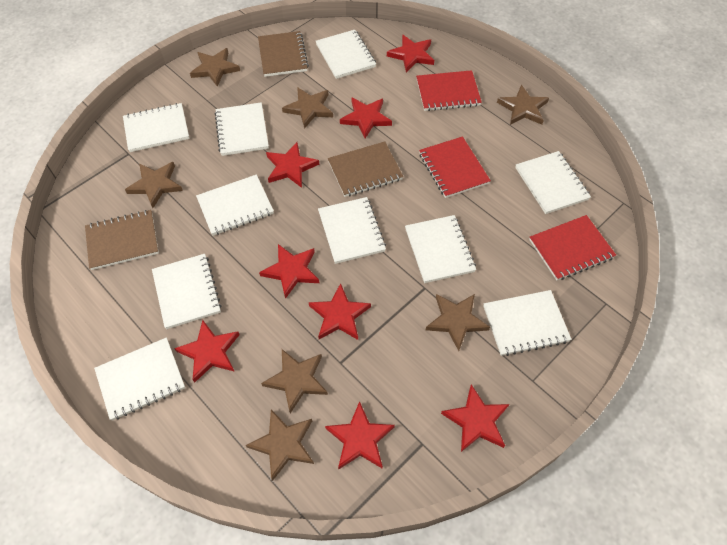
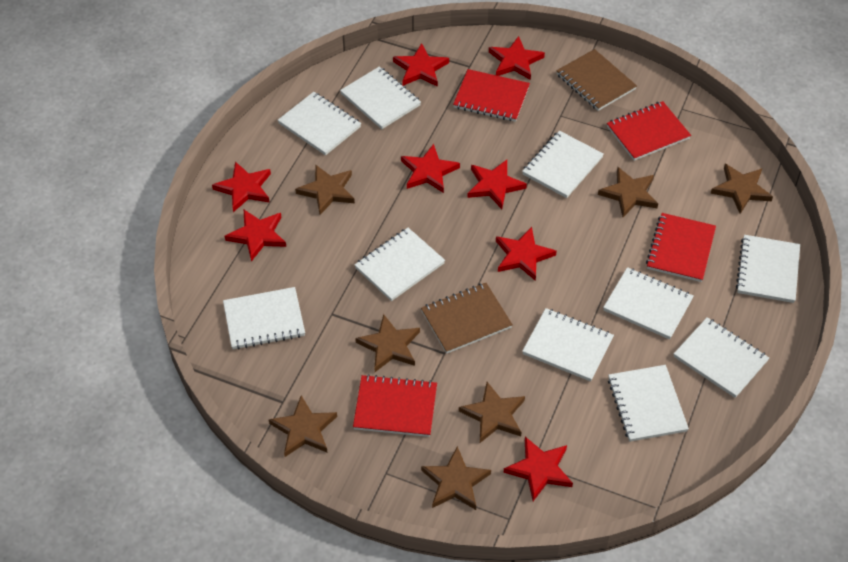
brown notebook: 3 -> 2
red notebook: 3 -> 4

